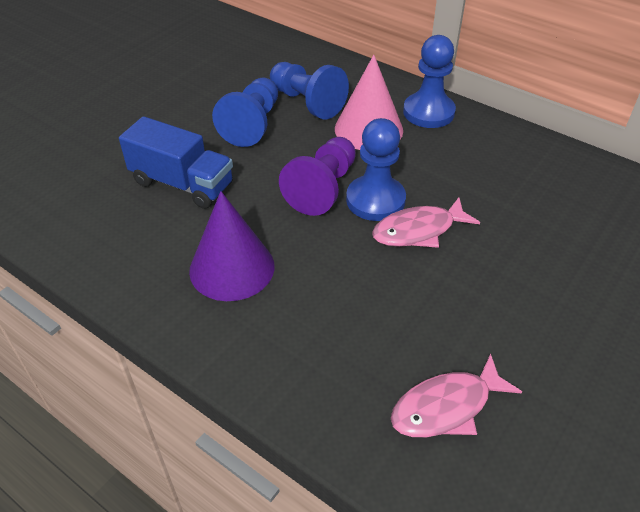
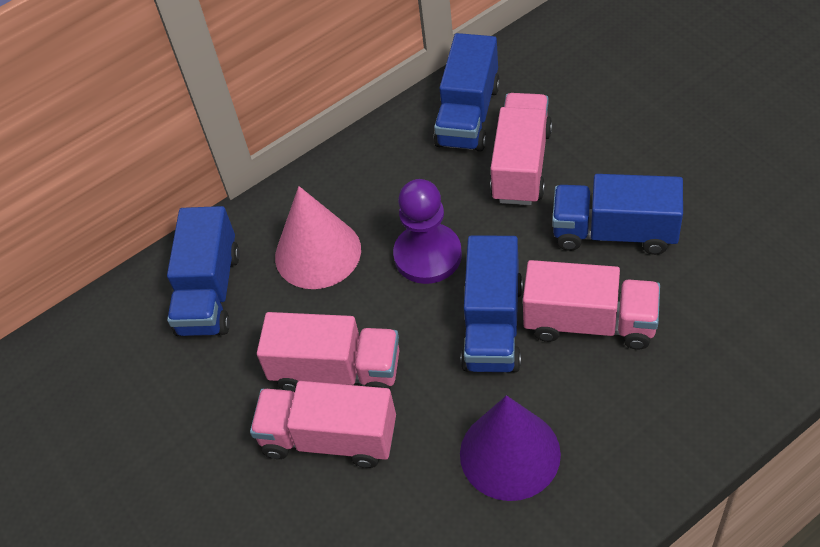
blue pawn: 4 -> 0
blue truck: 1 -> 4
pink fish: 2 -> 0
pink truck: 0 -> 4

